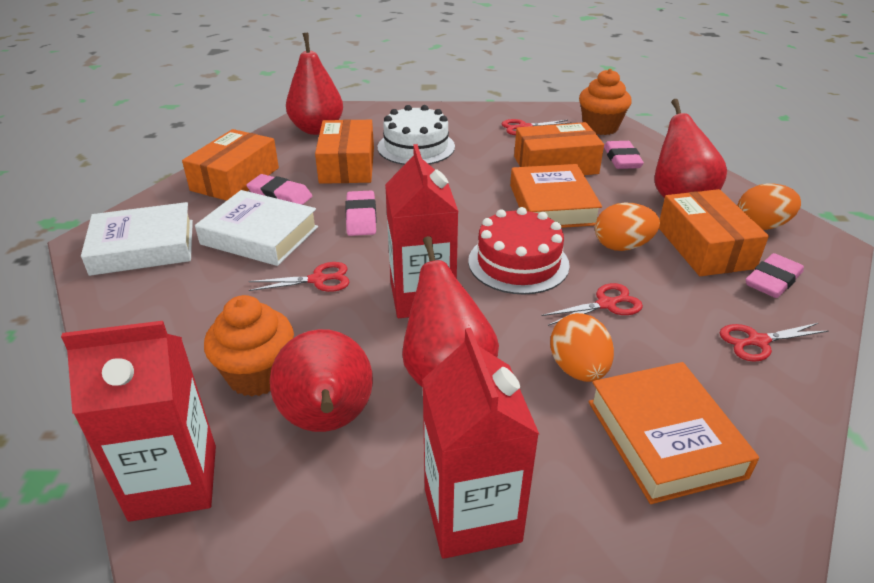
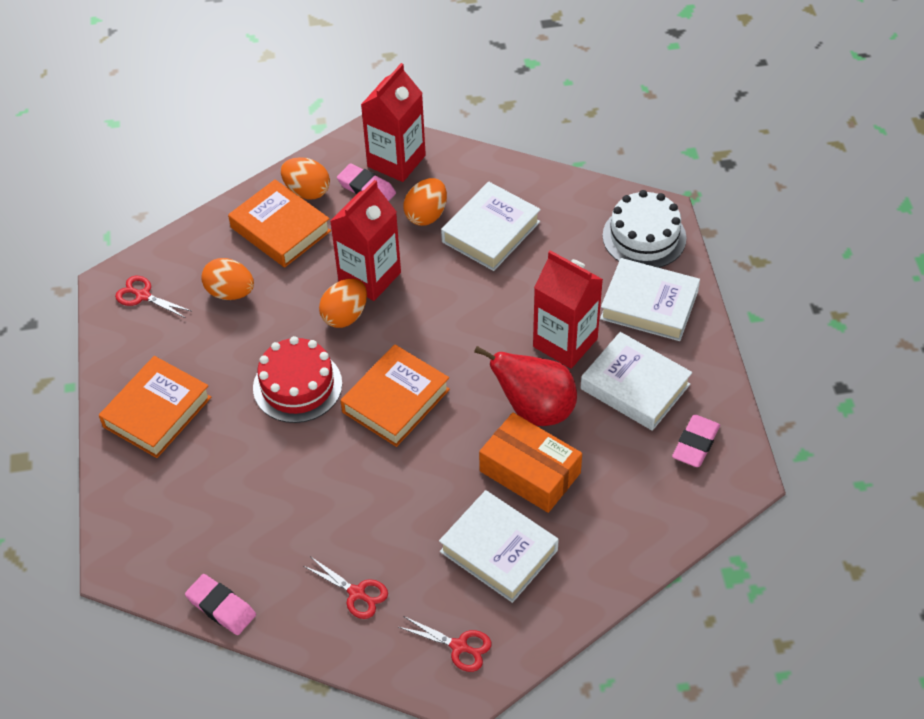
orange book: 2 -> 3
orange box: 4 -> 1
orange cupcake: 2 -> 0
orange egg: 3 -> 4
pink eraser: 4 -> 3
red pear: 4 -> 1
red scissors: 4 -> 3
white book: 2 -> 4

